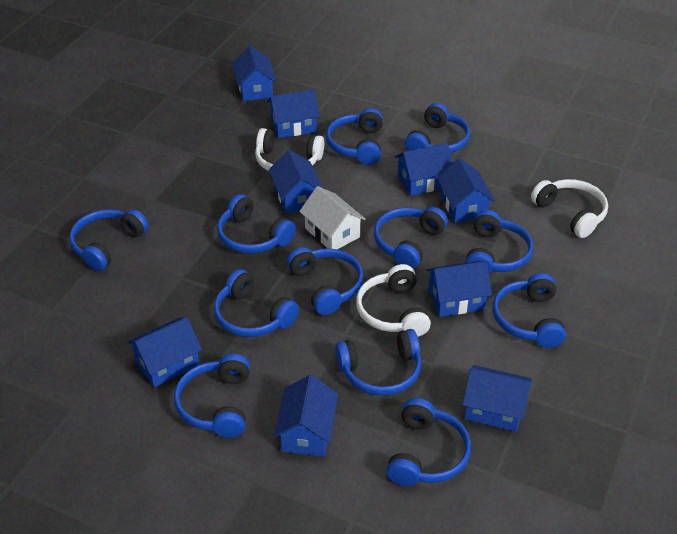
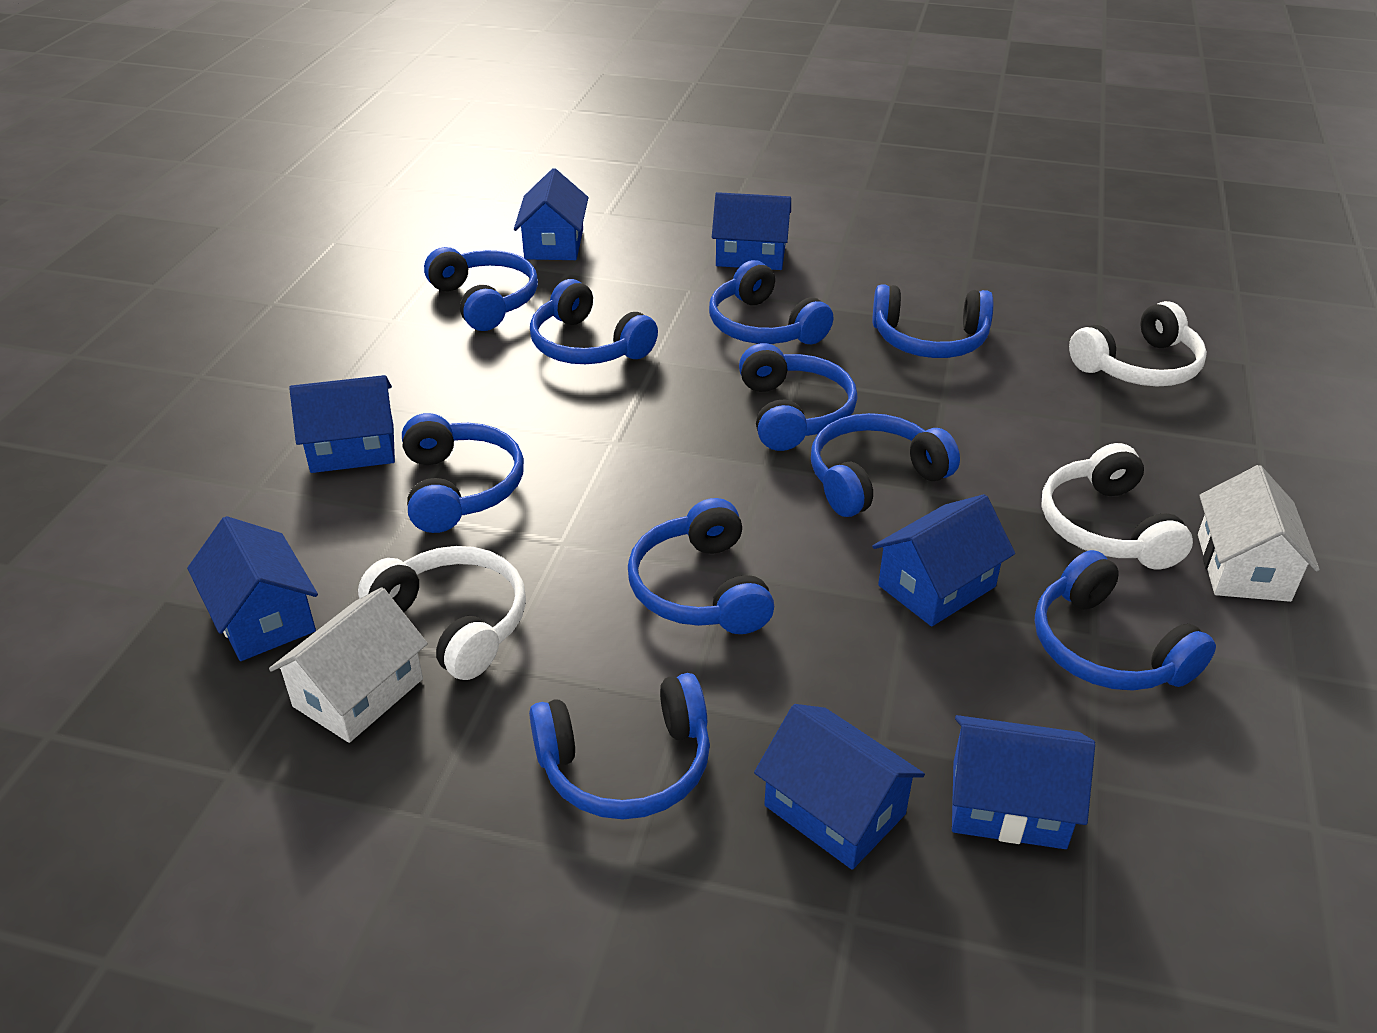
blue headphones: 12 -> 10
blue house: 9 -> 7
white house: 1 -> 2

